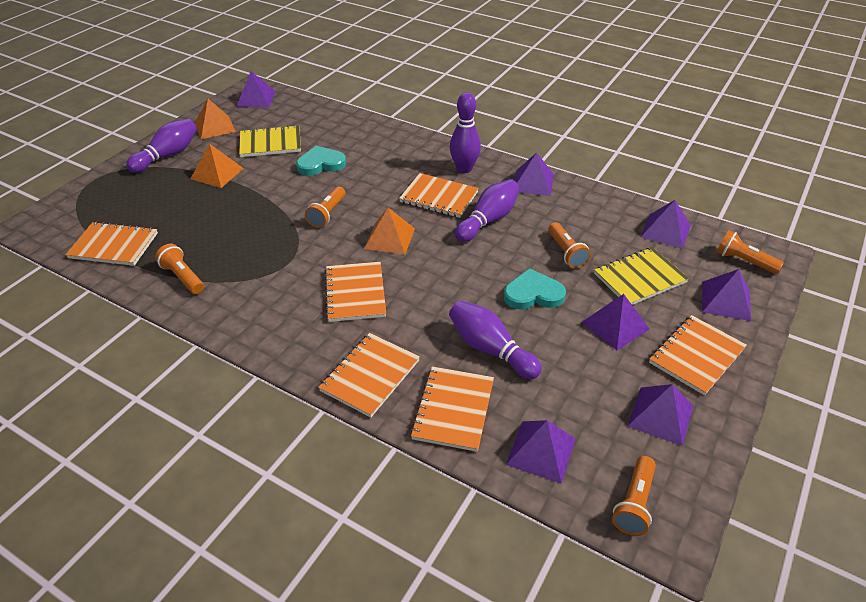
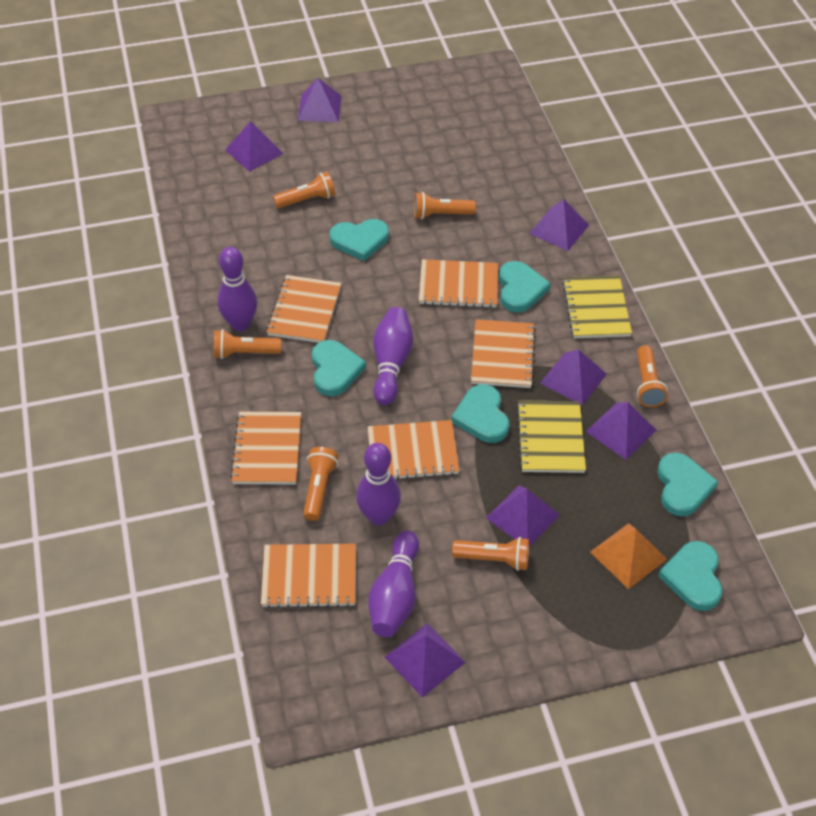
orange flashlight: 5 -> 6
orange pyramid: 3 -> 1
turquoise heart: 2 -> 6

